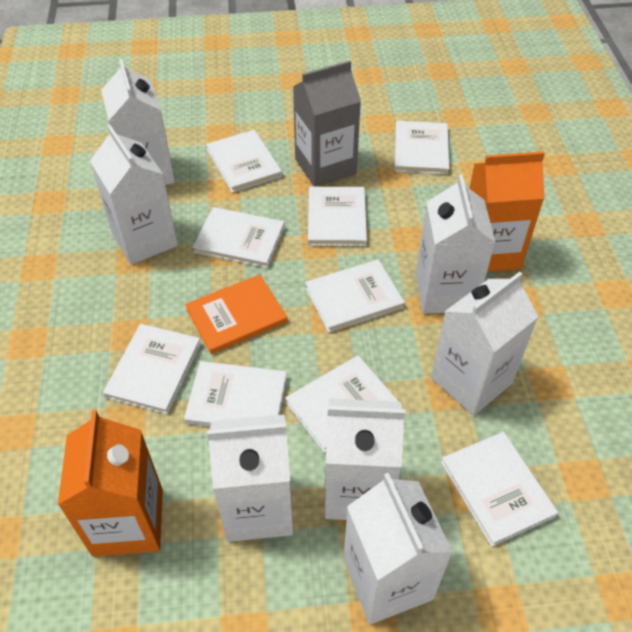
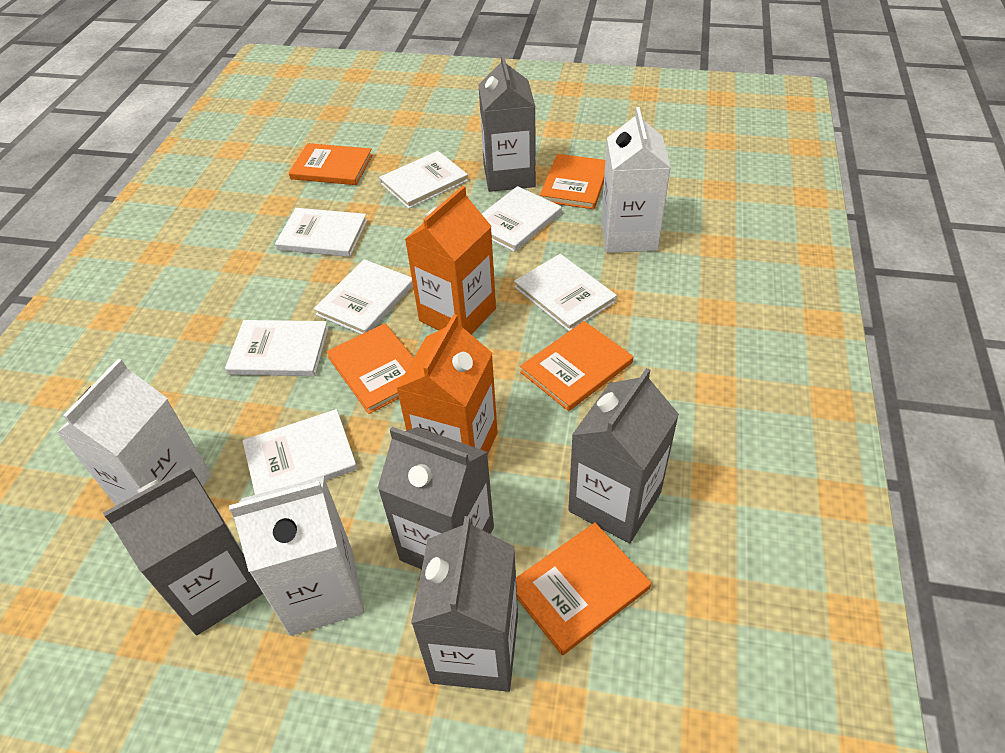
grey carton: 1 -> 5
orange book: 1 -> 5
white book: 9 -> 7
white carton: 7 -> 3

